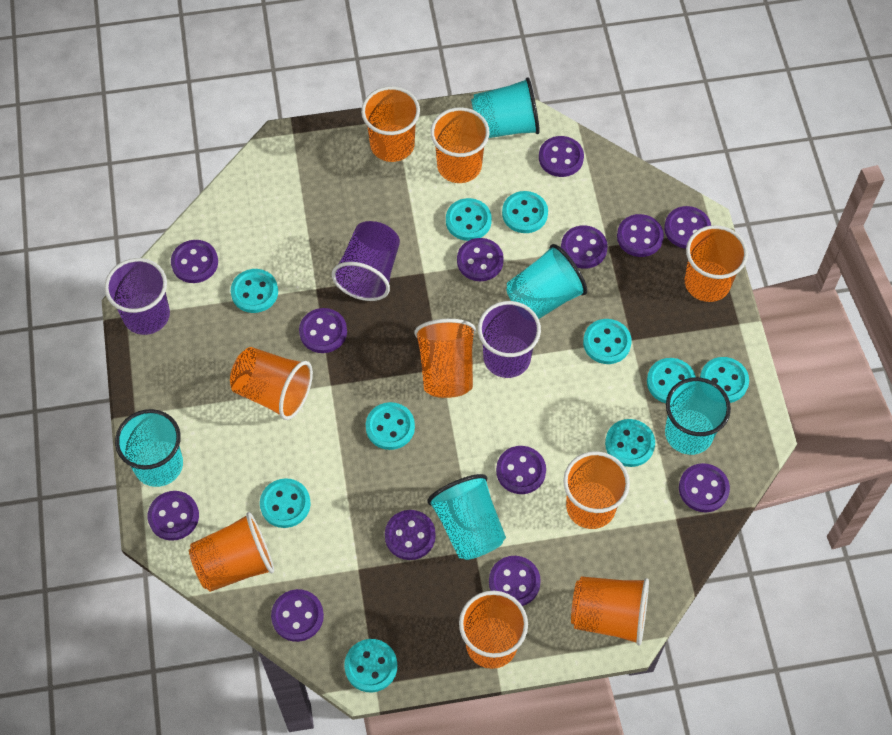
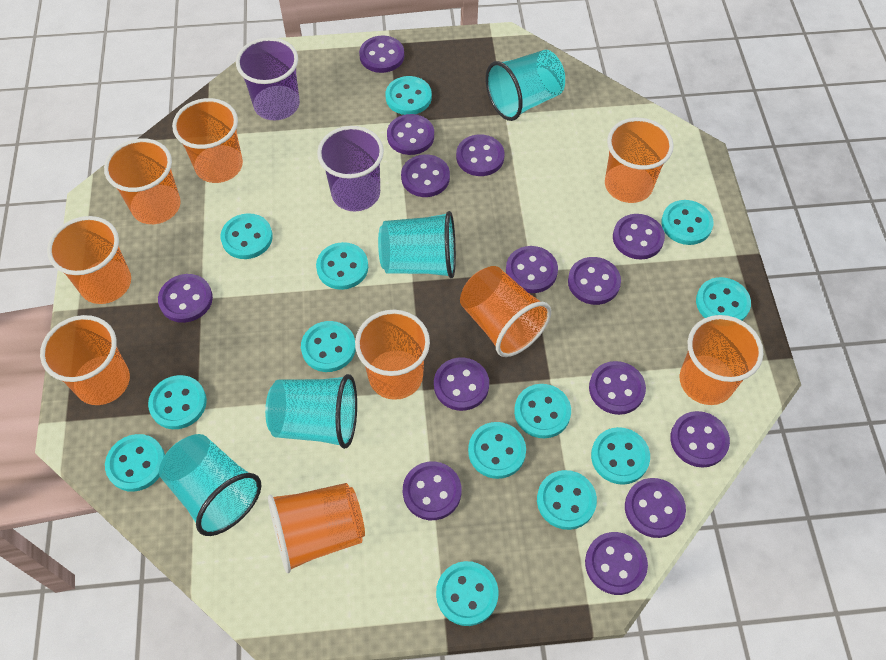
purple button: 13 -> 14
purple cup: 3 -> 2
turquoise button: 10 -> 13
turquoise cup: 5 -> 4

